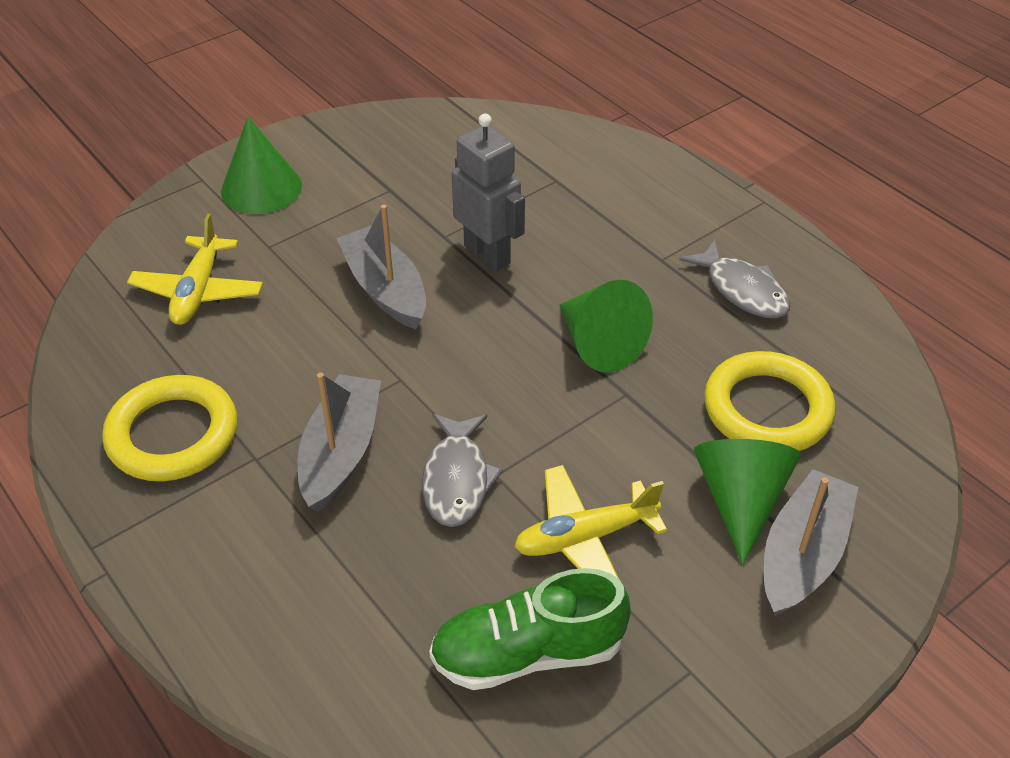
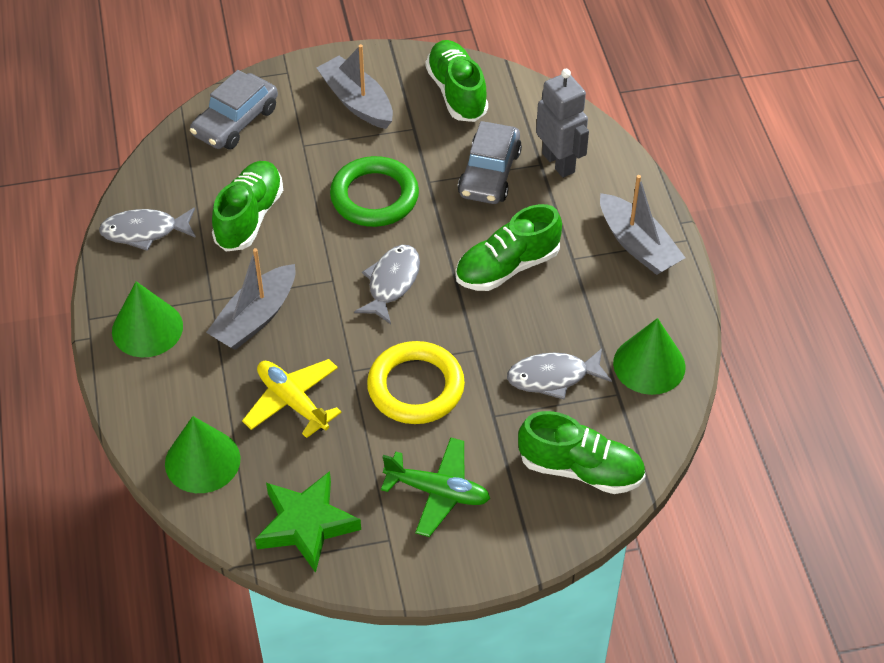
green plane: 0 -> 1
green ring: 0 -> 1
green shoe: 1 -> 4
green star: 0 -> 1
grey car: 0 -> 2
grey fish: 2 -> 3
yellow plane: 2 -> 1
yellow ring: 2 -> 1

